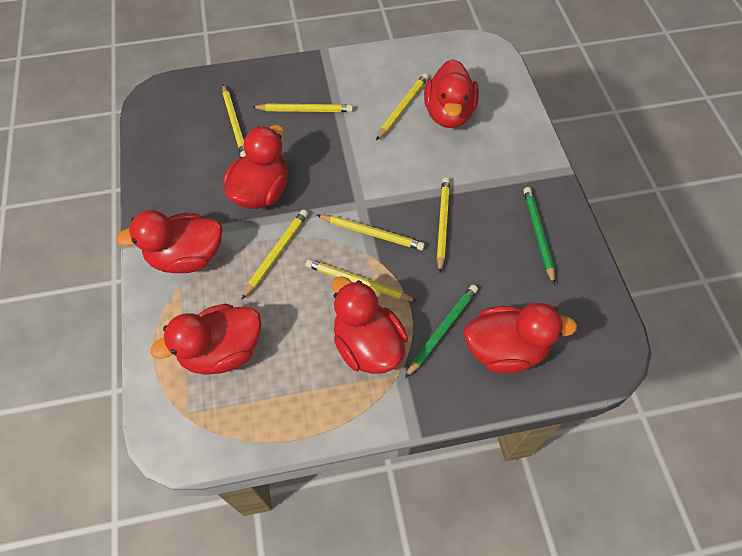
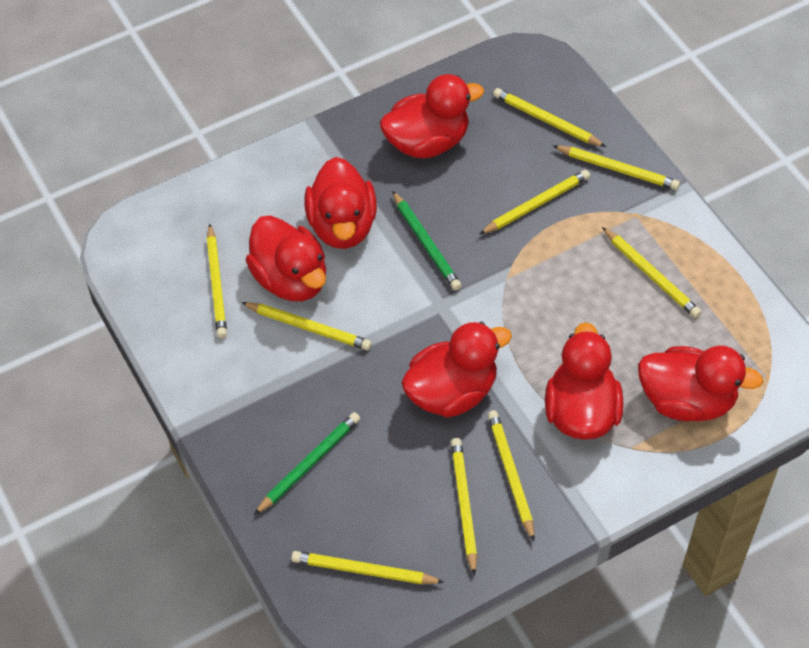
yellow pencil: 7 -> 9

